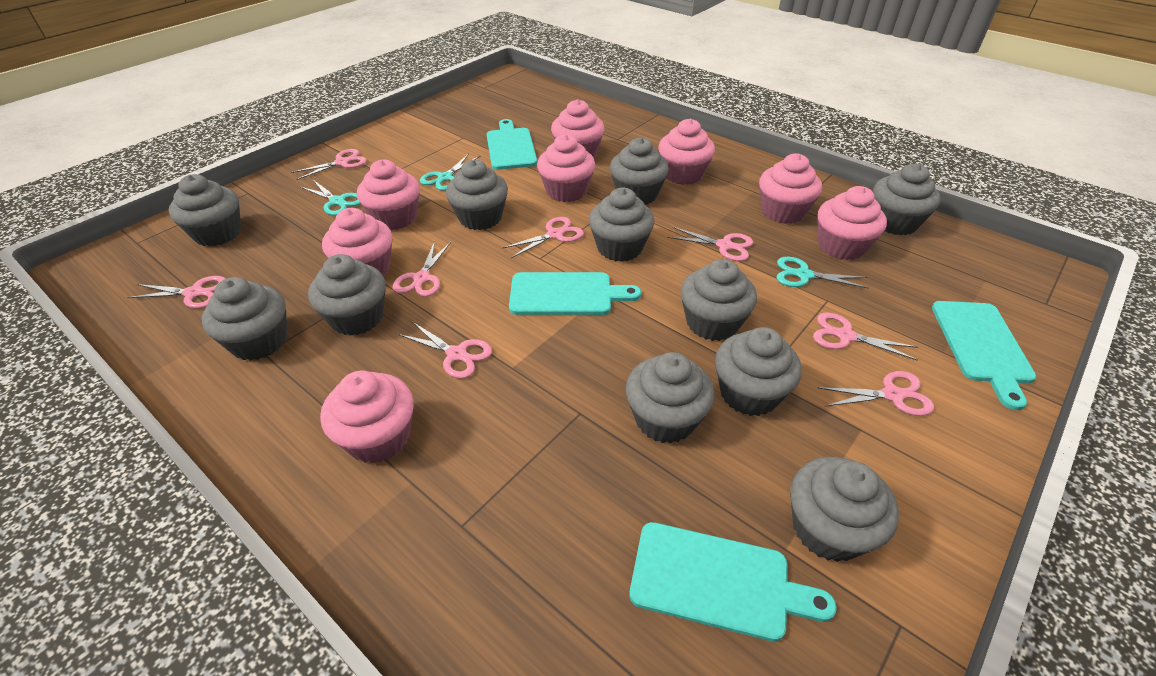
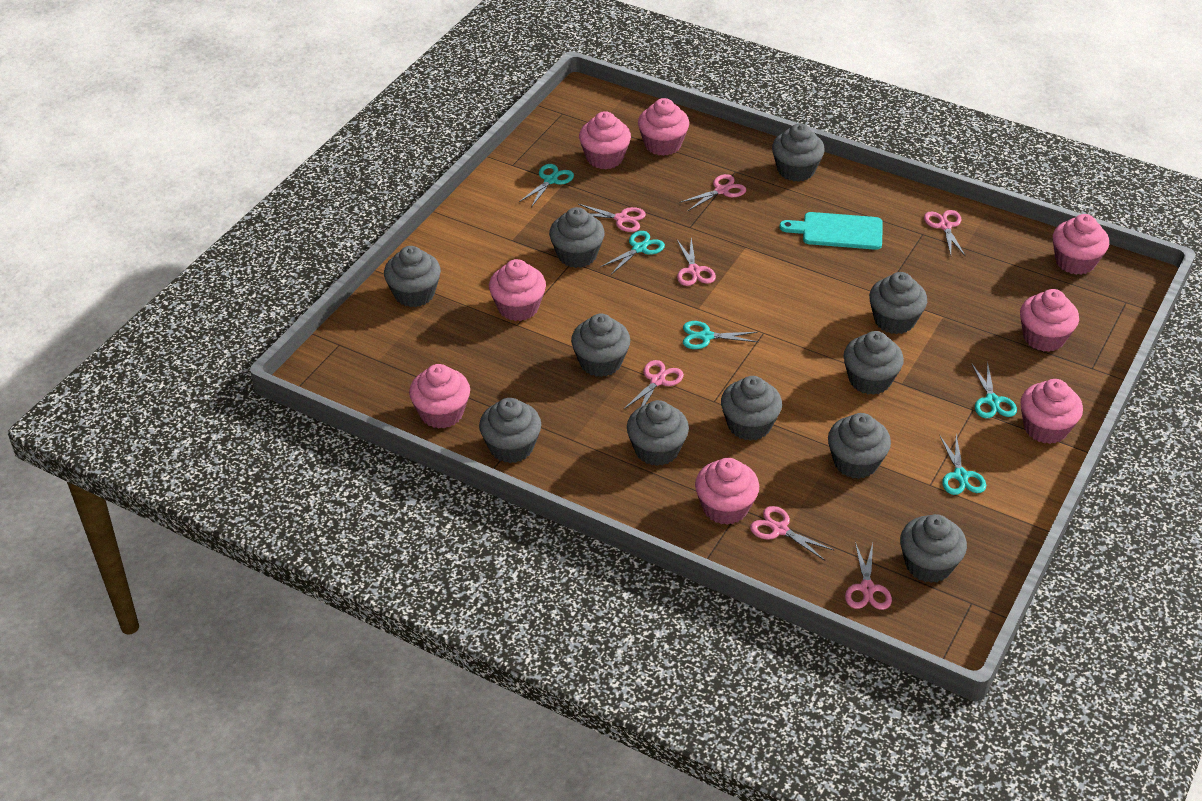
pink scissors: 8 -> 7
turquoise cutting board: 4 -> 1
turquoise scissors: 3 -> 5

